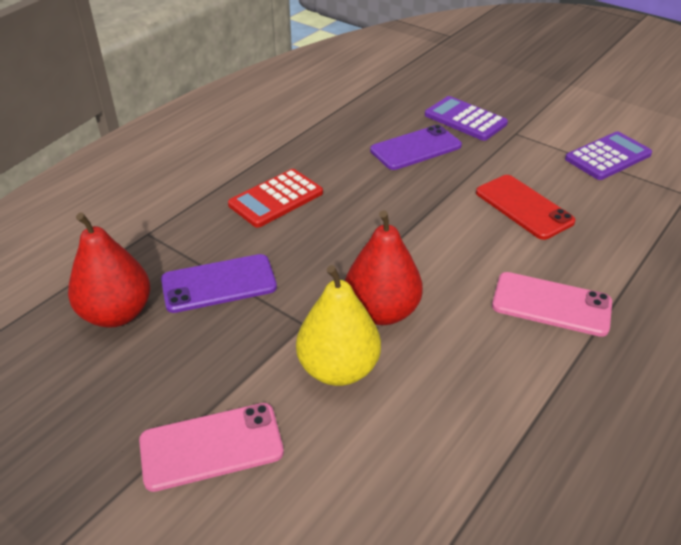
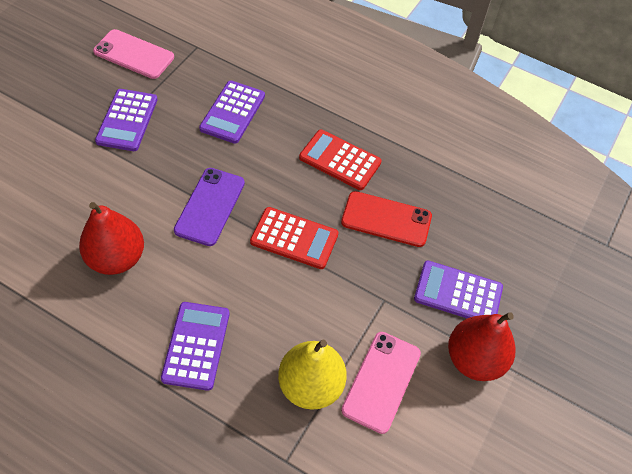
purple calculator: 2 -> 4
purple phone: 2 -> 1
red calculator: 1 -> 2

